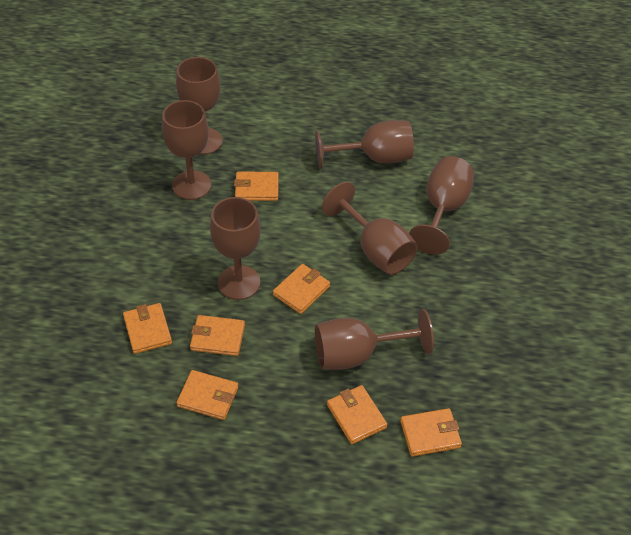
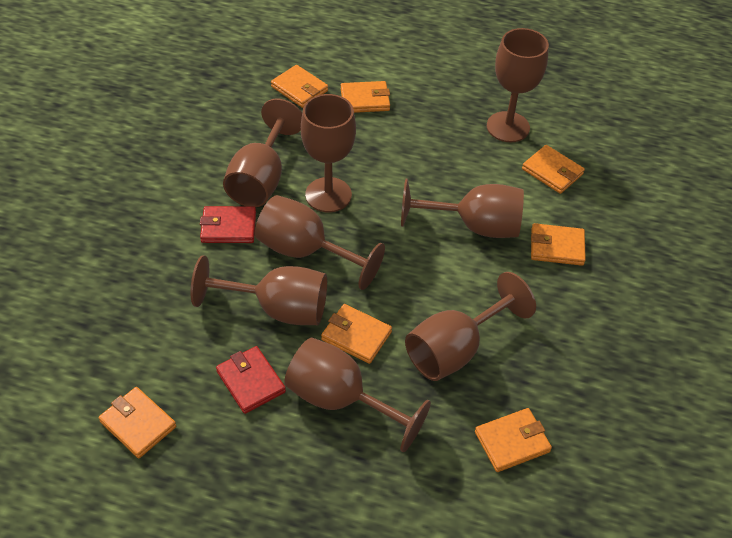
brown goblet: 7 -> 8
red wallet: 0 -> 2

